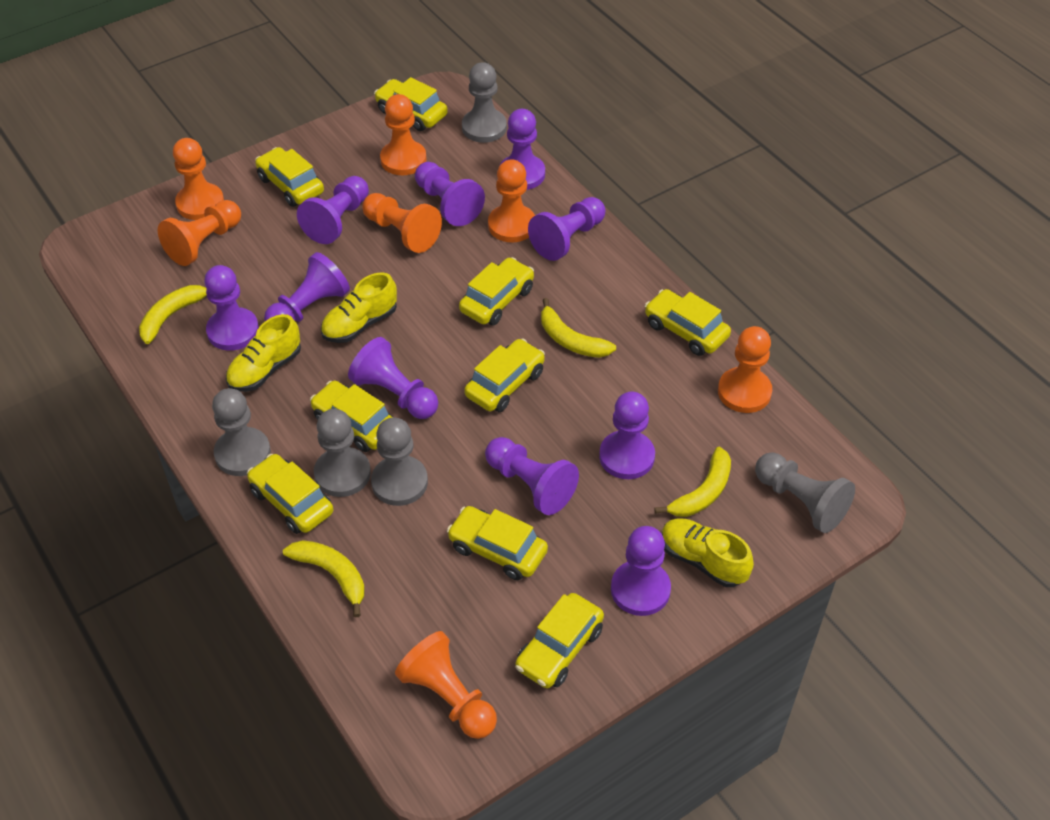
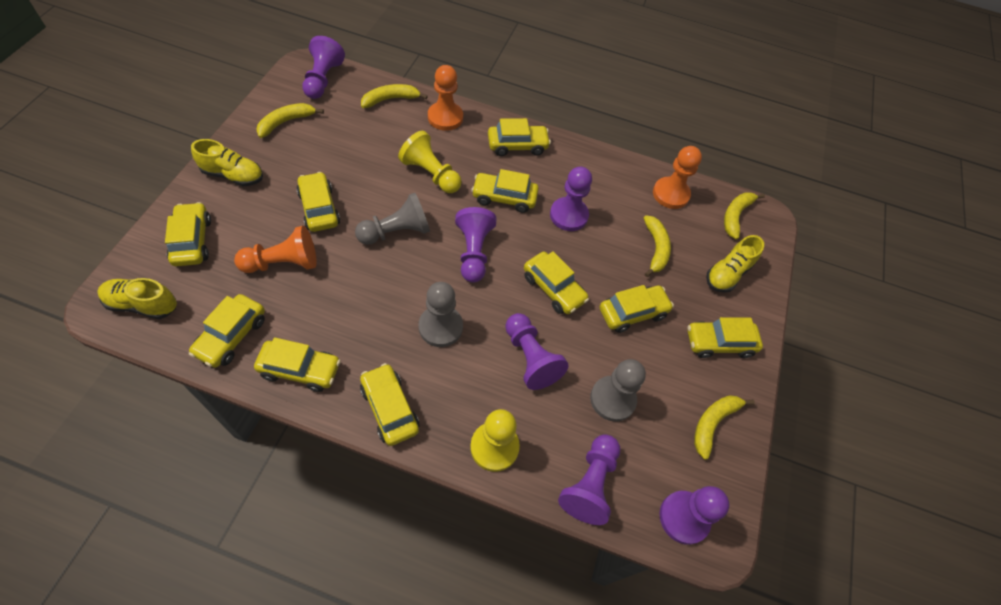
grey pawn: 5 -> 3
orange pawn: 7 -> 3
purple pawn: 10 -> 6
yellow banana: 4 -> 5
yellow car: 9 -> 10
yellow pawn: 0 -> 2

